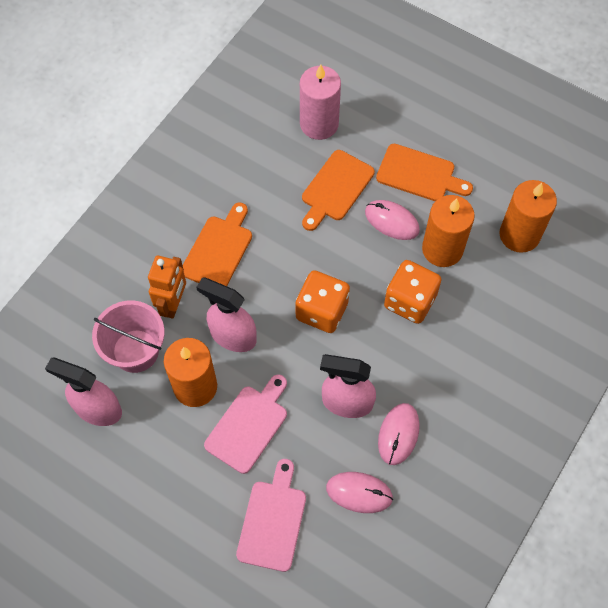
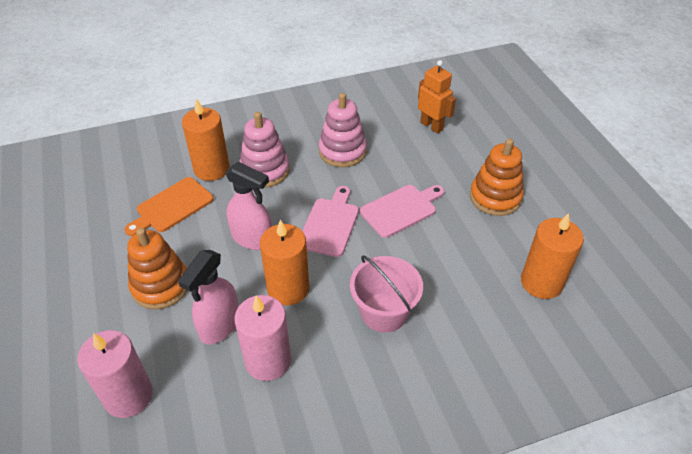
orange cutting board: 3 -> 1
orange dice: 2 -> 0
orange stacking toy: 0 -> 2
pink candle: 1 -> 2
pink mouse: 3 -> 0
pink spray bottle: 3 -> 2
pink stacking toy: 0 -> 2

